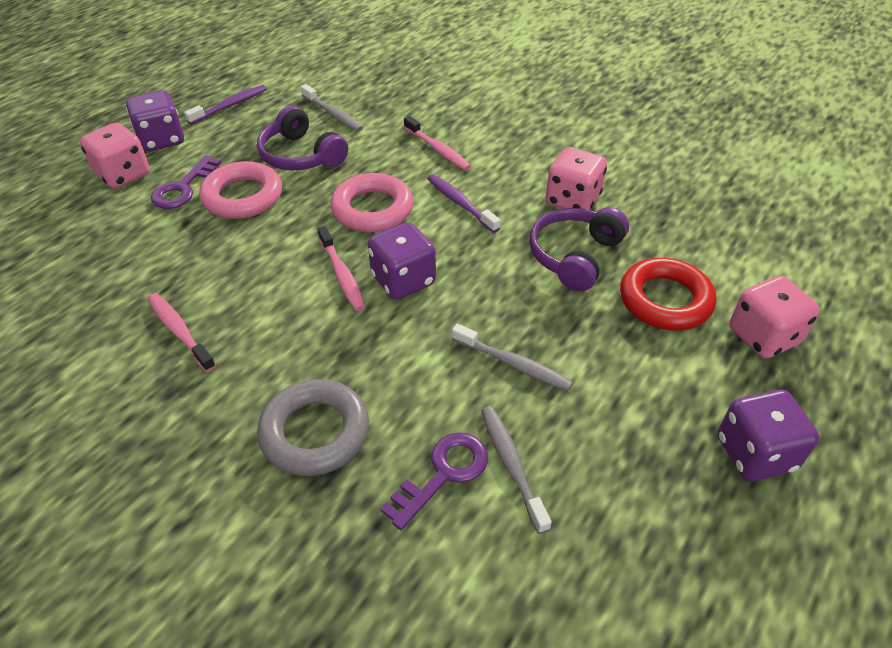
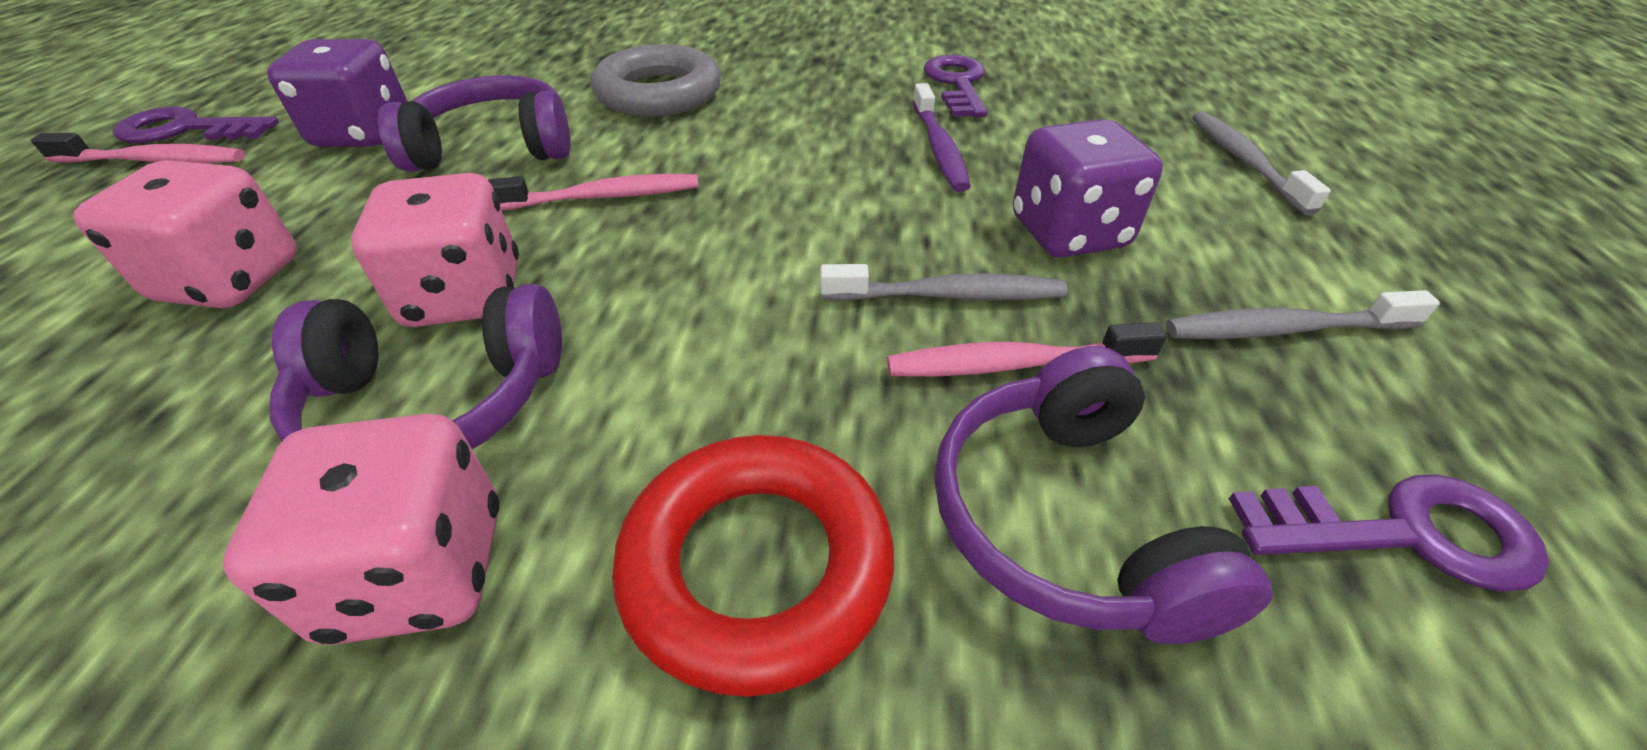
pink ring: 2 -> 0
purple dice: 3 -> 2
purple headphones: 2 -> 3
purple key: 2 -> 3
purple toothbrush: 2 -> 1

